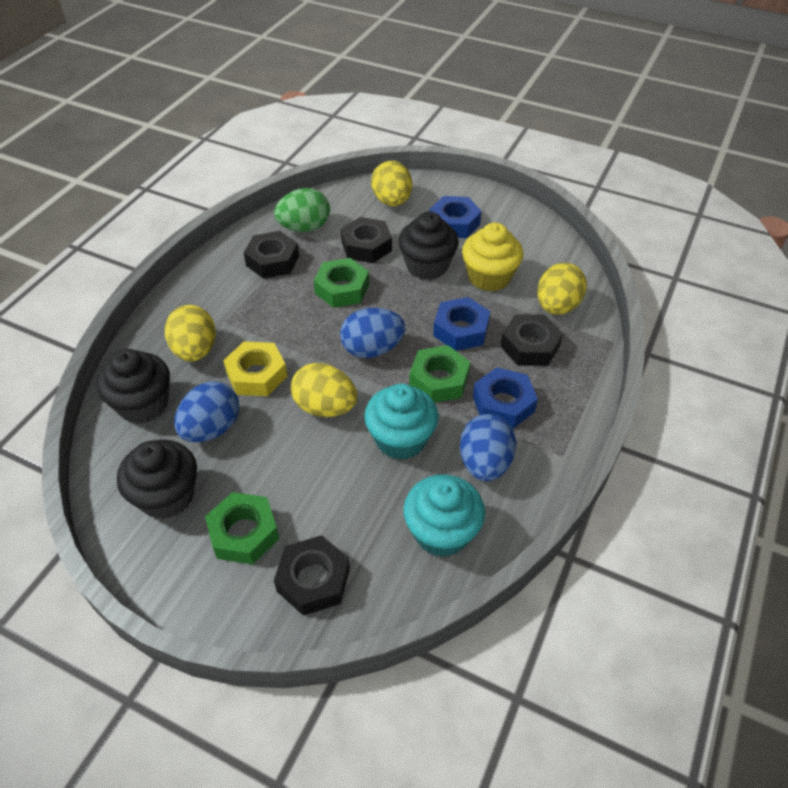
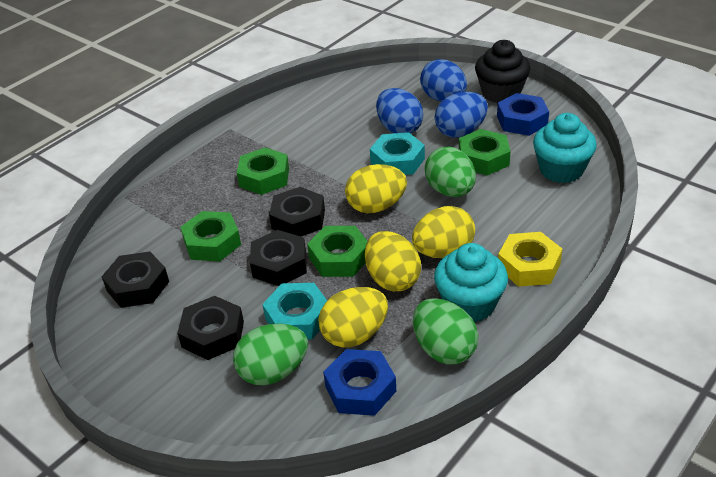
black cupcake: 3 -> 1
blue nut: 3 -> 2
green egg: 1 -> 3
green nut: 3 -> 4
turquoise nut: 0 -> 2
yellow cupcake: 1 -> 0

